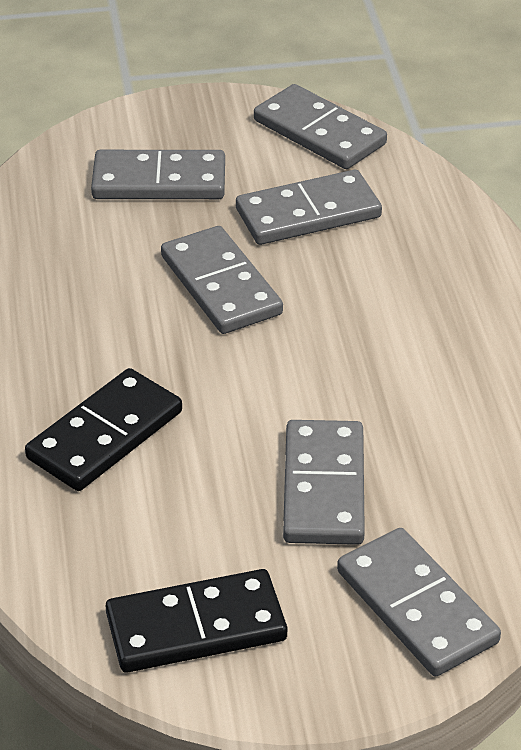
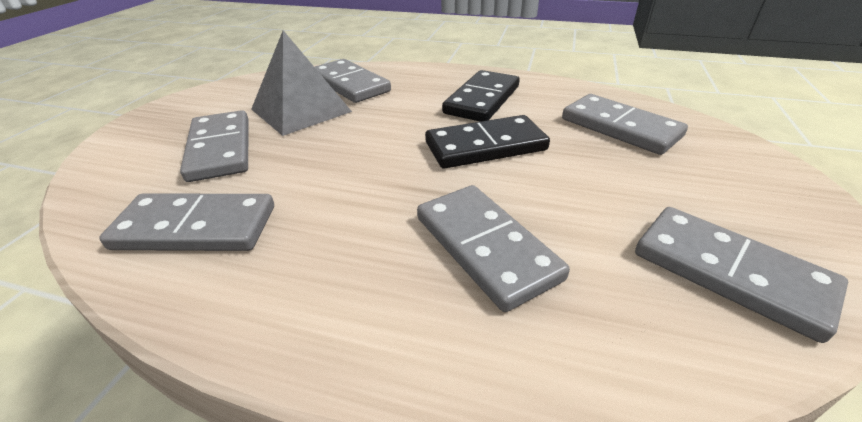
grey pyramid: 0 -> 1

